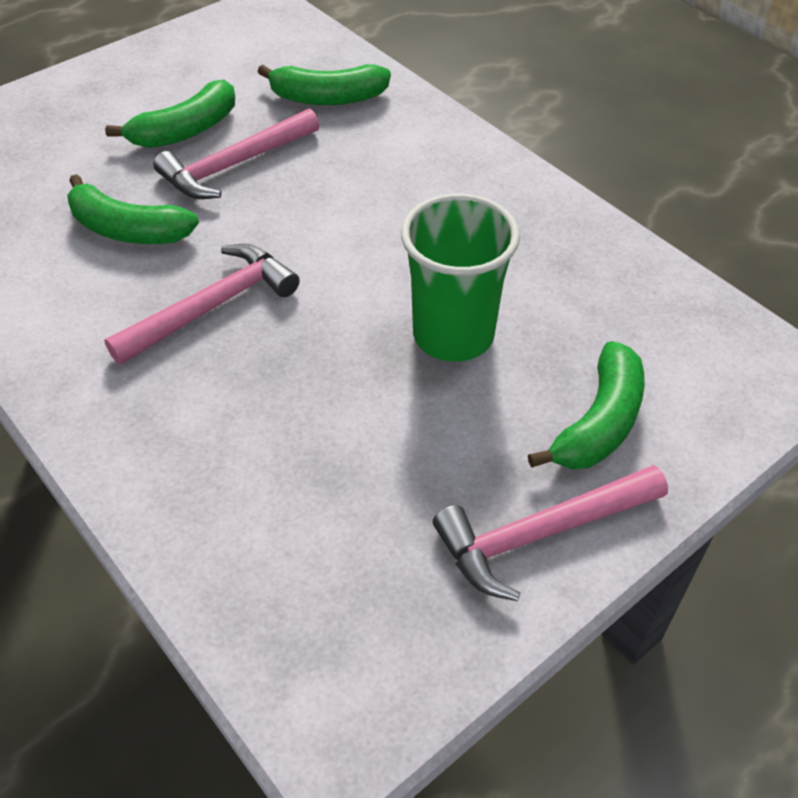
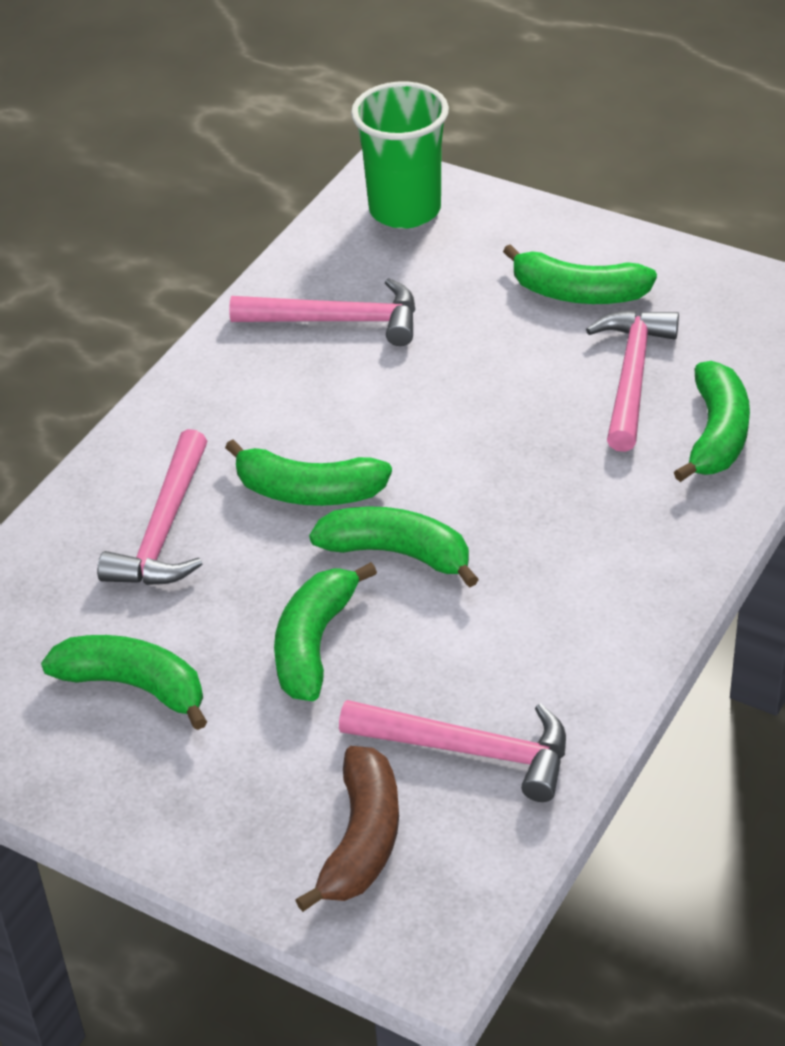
brown banana: 0 -> 1
green banana: 4 -> 6
pink hammer: 3 -> 4

